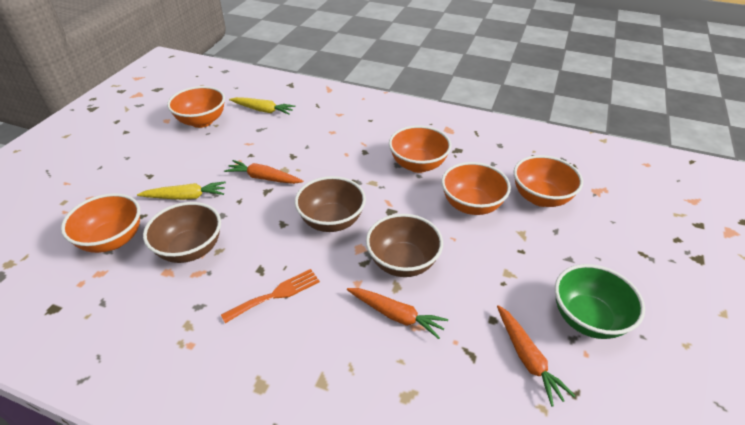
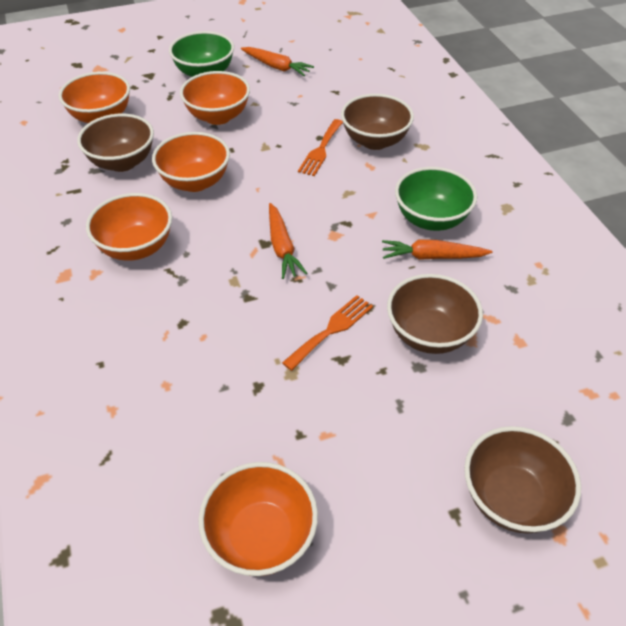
brown bowl: 3 -> 4
green bowl: 1 -> 2
orange fork: 1 -> 2
yellow carrot: 2 -> 0

